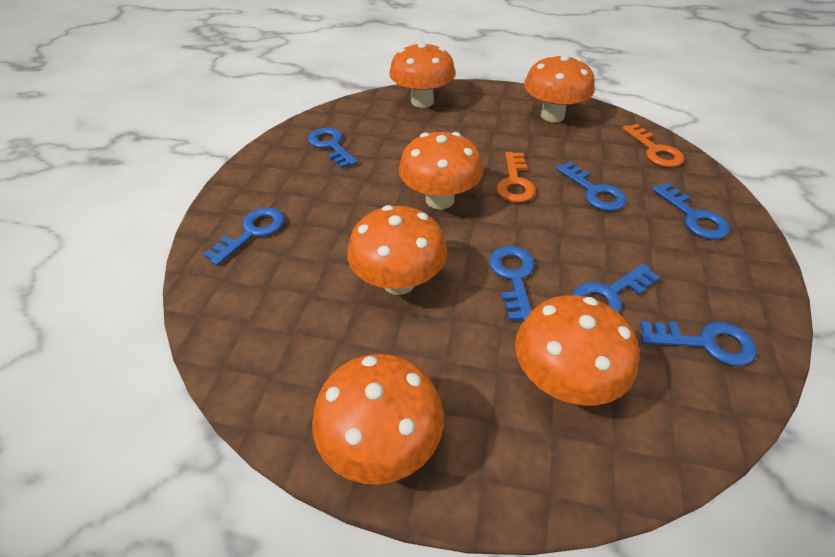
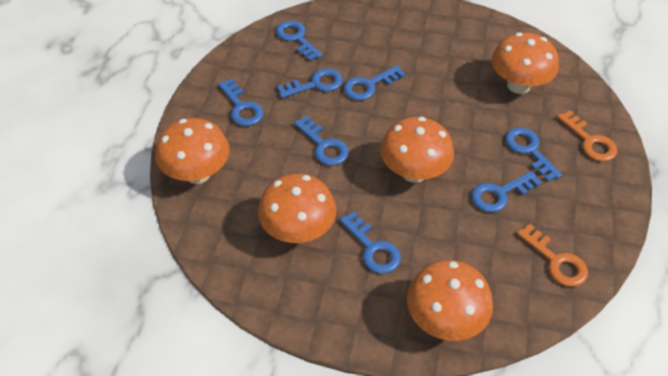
blue key: 7 -> 8
orange mushroom: 6 -> 5

